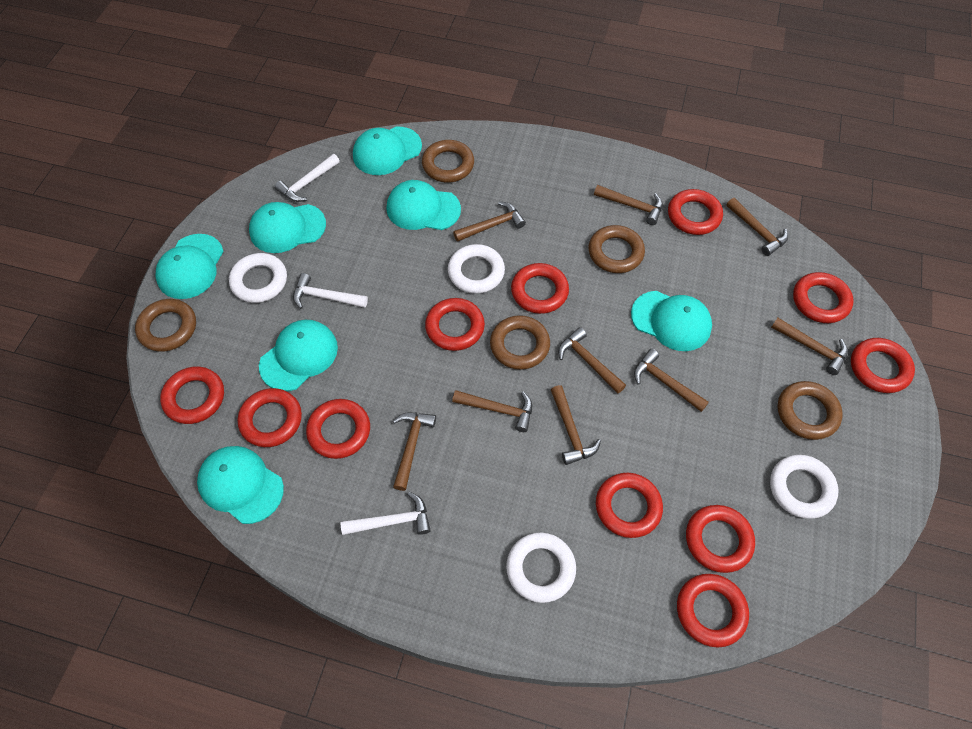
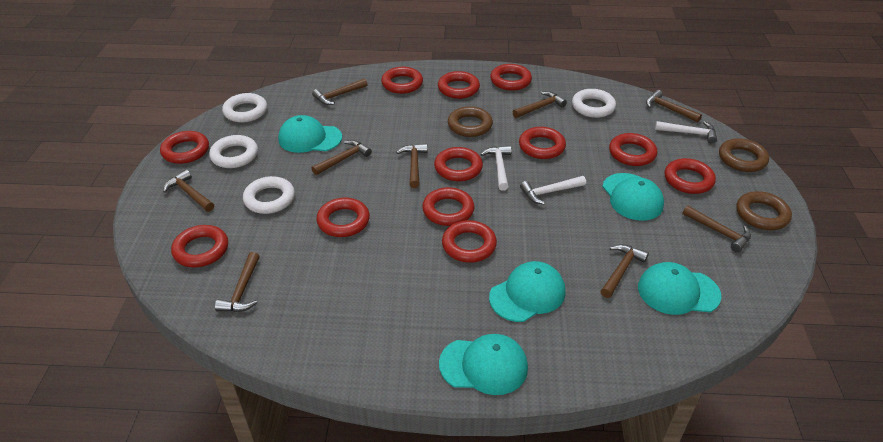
brown ring: 5 -> 3
red ring: 11 -> 12
turquoise cap: 7 -> 5

